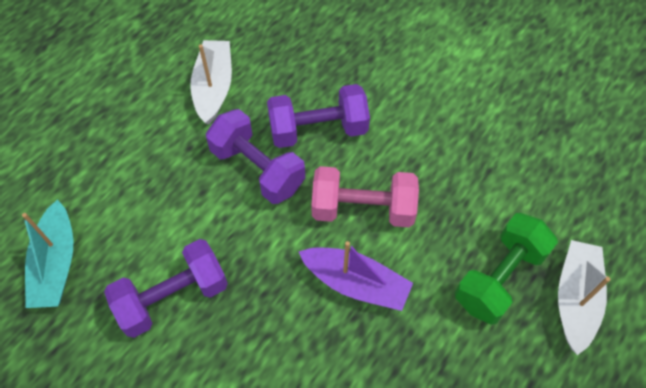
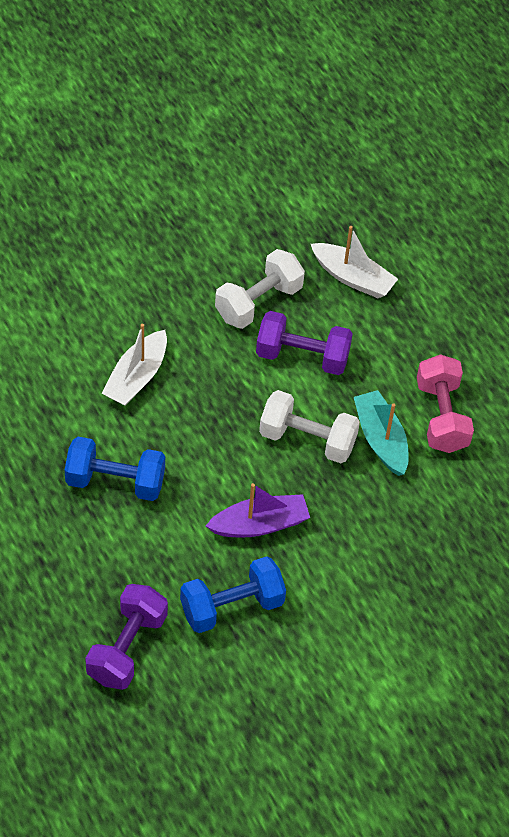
blue dumbbell: 0 -> 2
green dumbbell: 1 -> 0
purple dumbbell: 3 -> 2
white dumbbell: 0 -> 2

